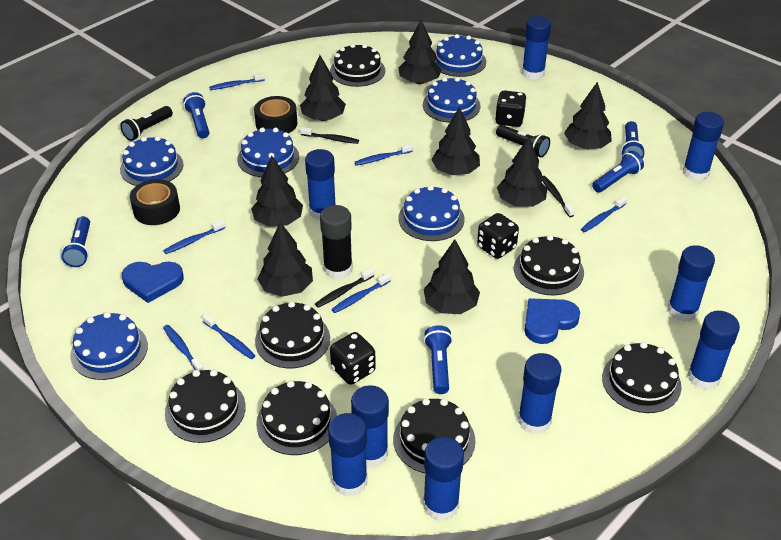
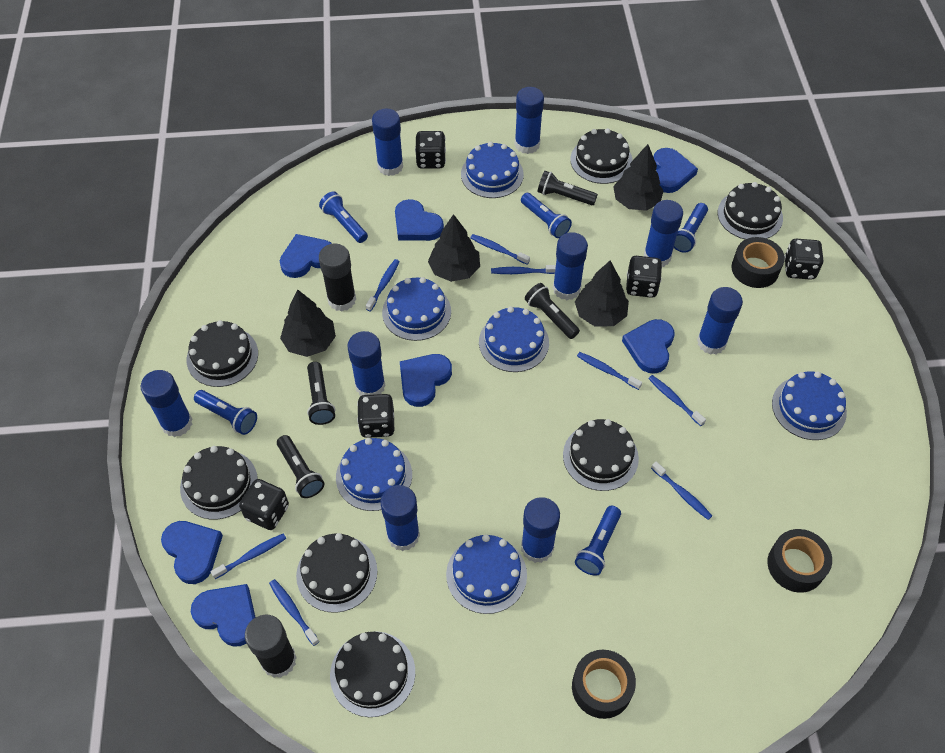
black dice: 3 -> 5
black flashlight: 2 -> 4
black glue stick: 1 -> 2
black tape: 2 -> 3
black toothbrush: 3 -> 0
black tree: 8 -> 4
blue heart: 2 -> 7
blue toothbrush: 7 -> 8

